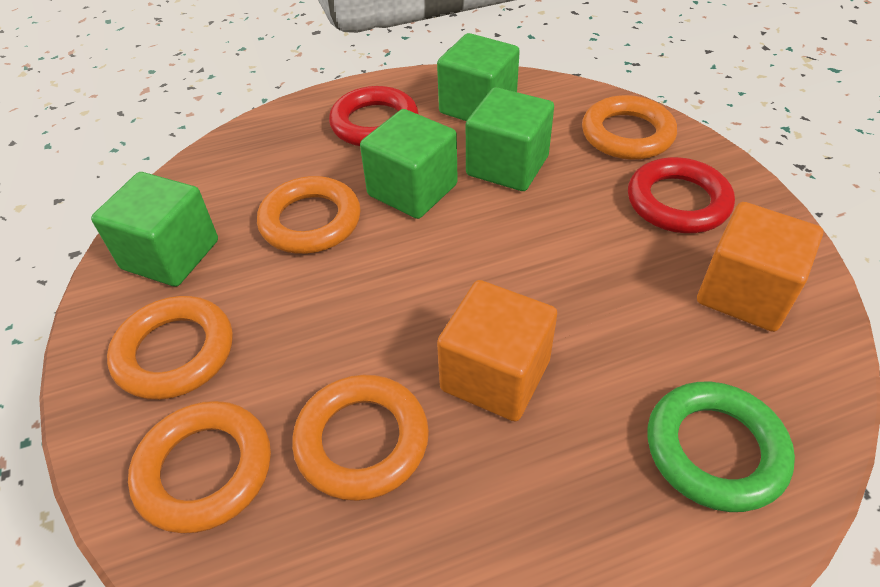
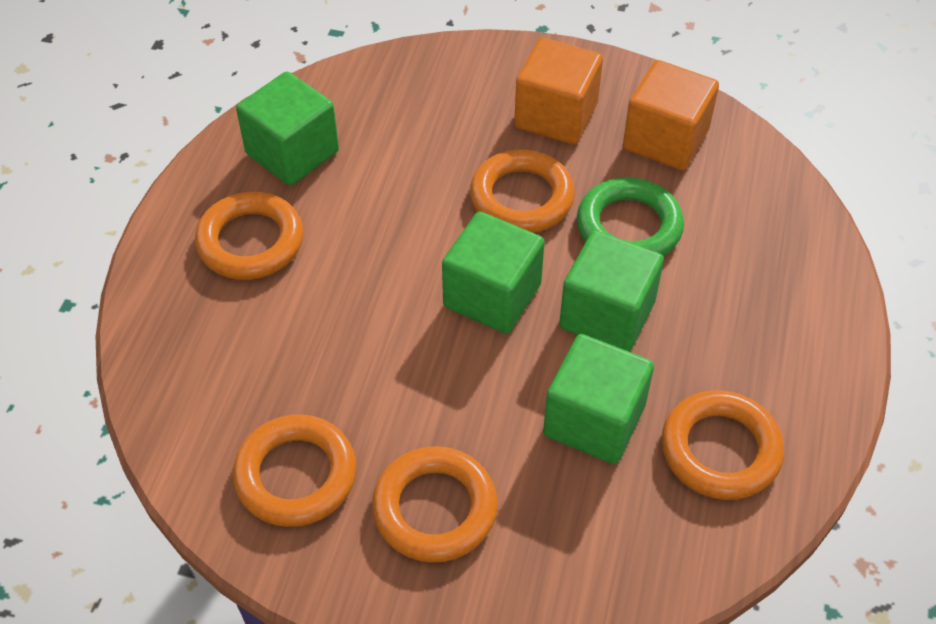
red ring: 2 -> 0

